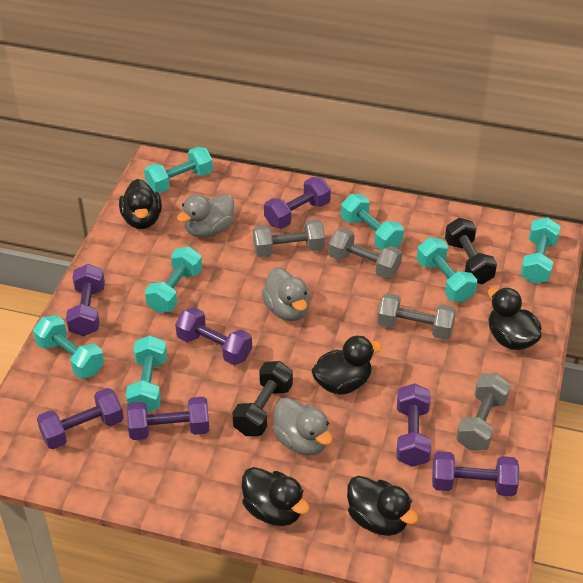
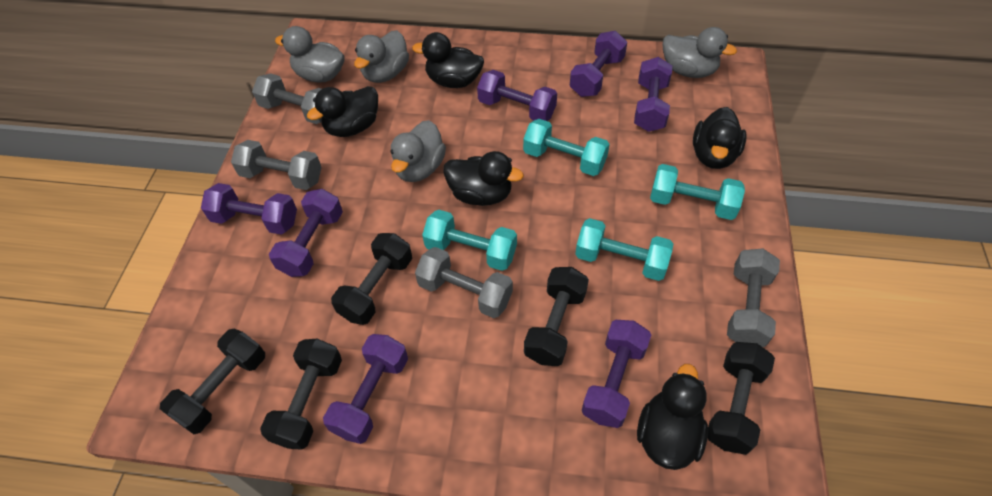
black dumbbell: 2 -> 5
grey duck: 3 -> 4
turquoise dumbbell: 7 -> 4

